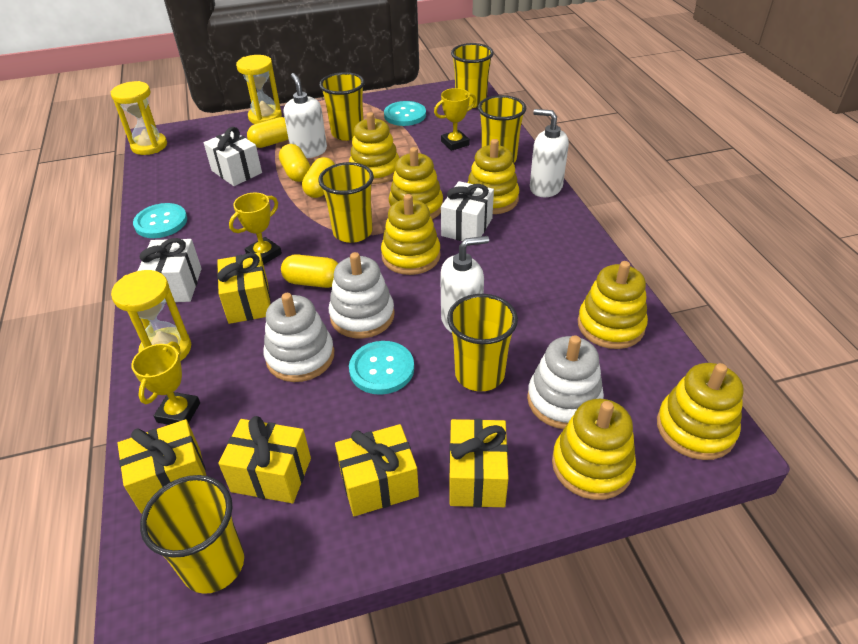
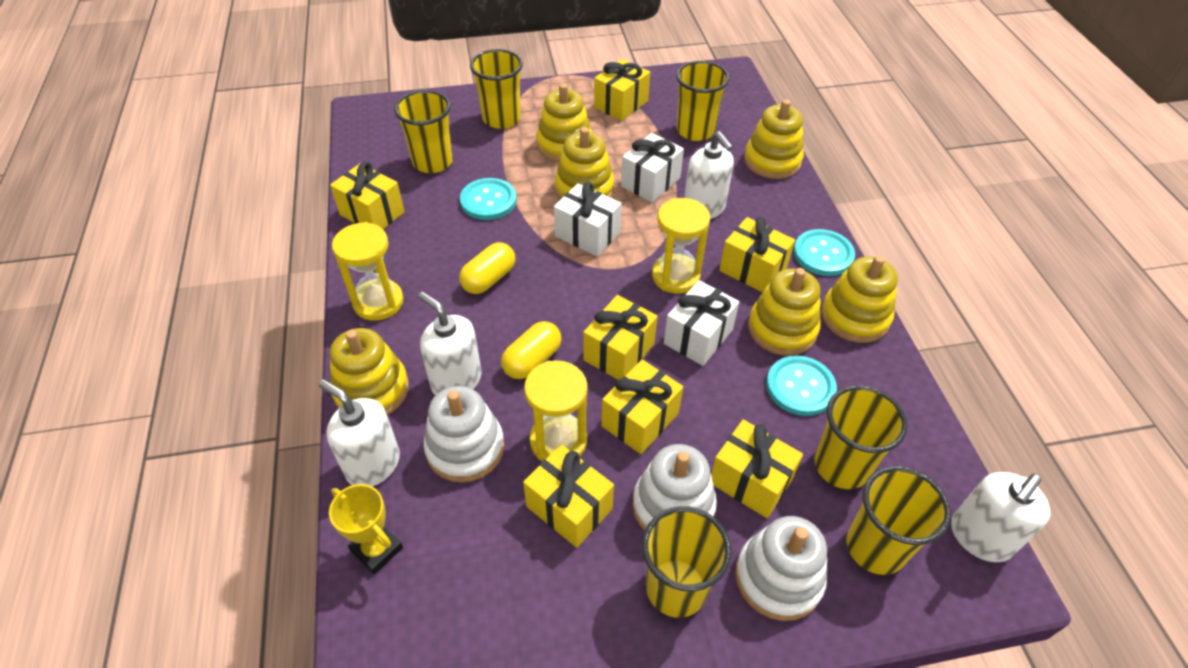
white soap dispenser: 3 -> 4
yellow capsule: 4 -> 2
yellow gift: 5 -> 7
yellow stacking toy: 7 -> 6
yellow trophy: 3 -> 1

